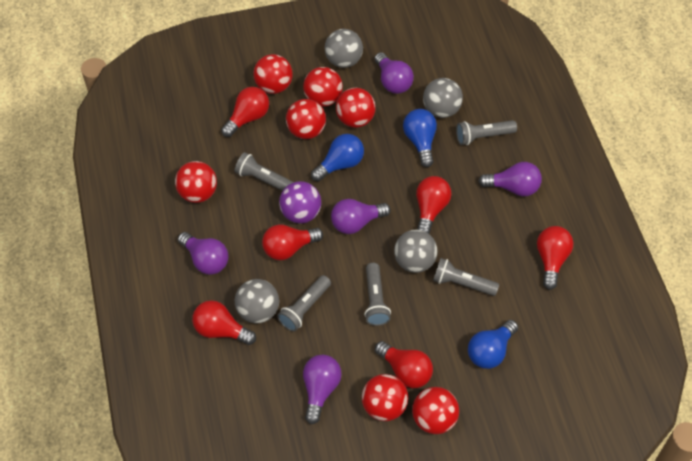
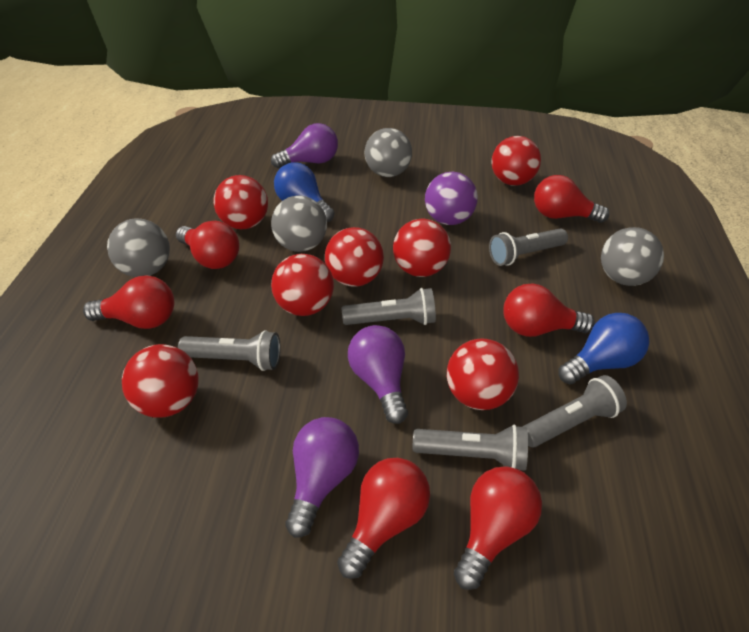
blue light bulb: 3 -> 2
purple light bulb: 5 -> 3

